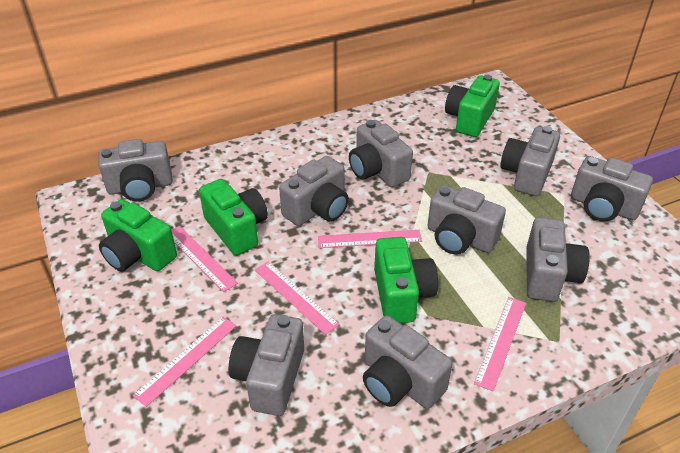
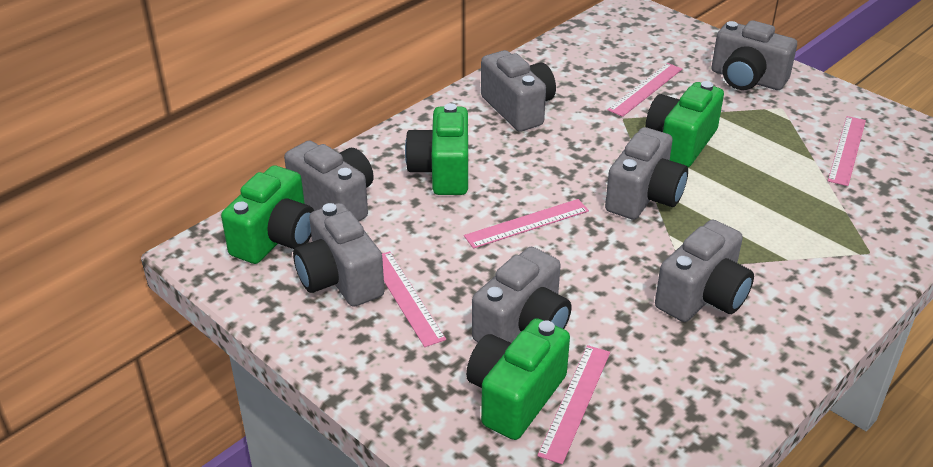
grey camera: 9 -> 7

